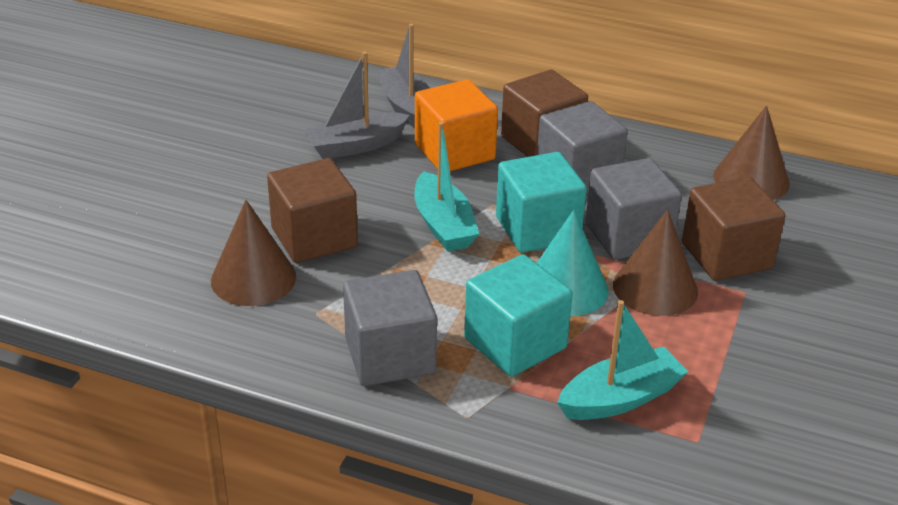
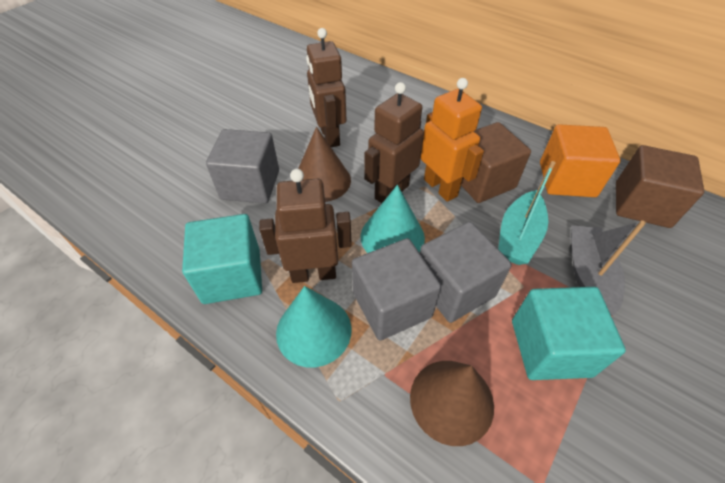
brown cone: 3 -> 2
brown cube: 3 -> 2
brown robot: 0 -> 3
grey boat: 2 -> 1
orange robot: 0 -> 1
turquoise boat: 2 -> 1
turquoise cone: 1 -> 2

